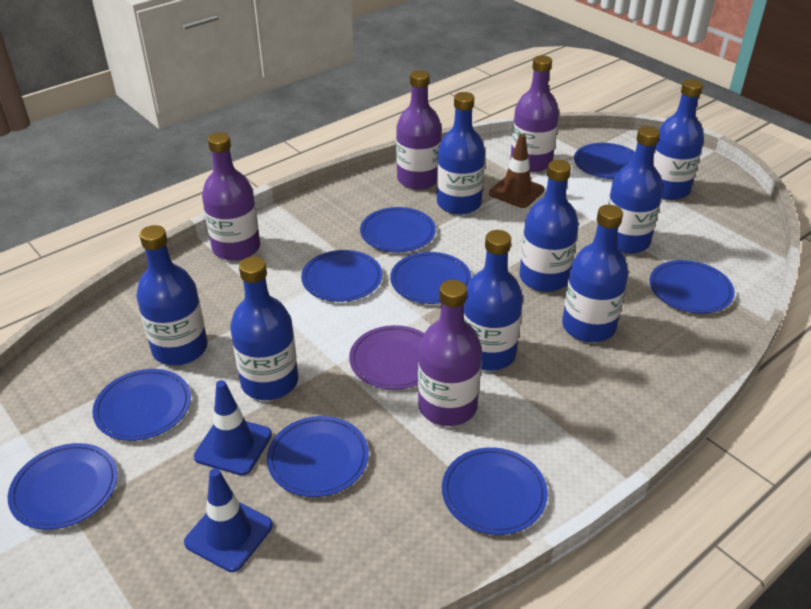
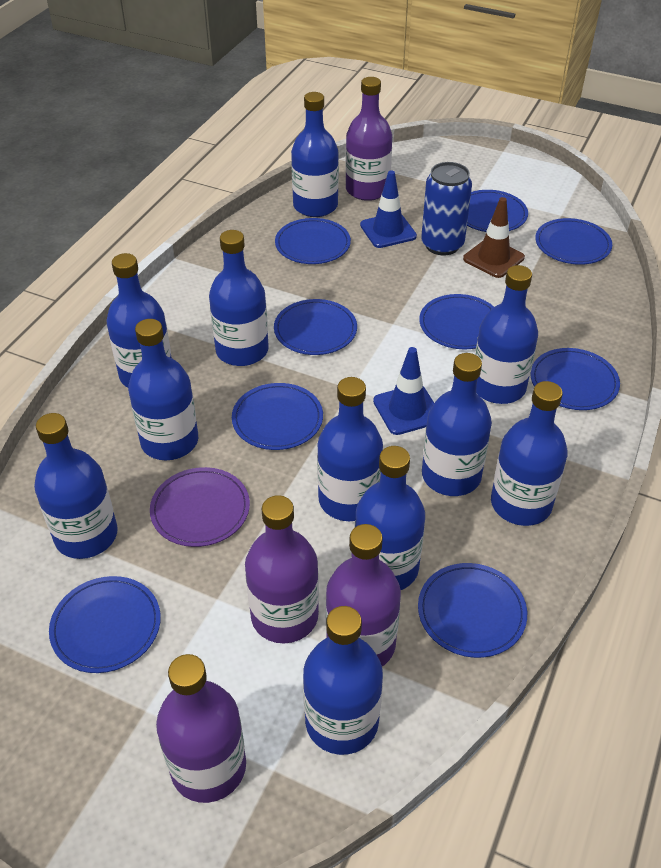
blue bottle: 8 -> 11
blue can: 0 -> 1

